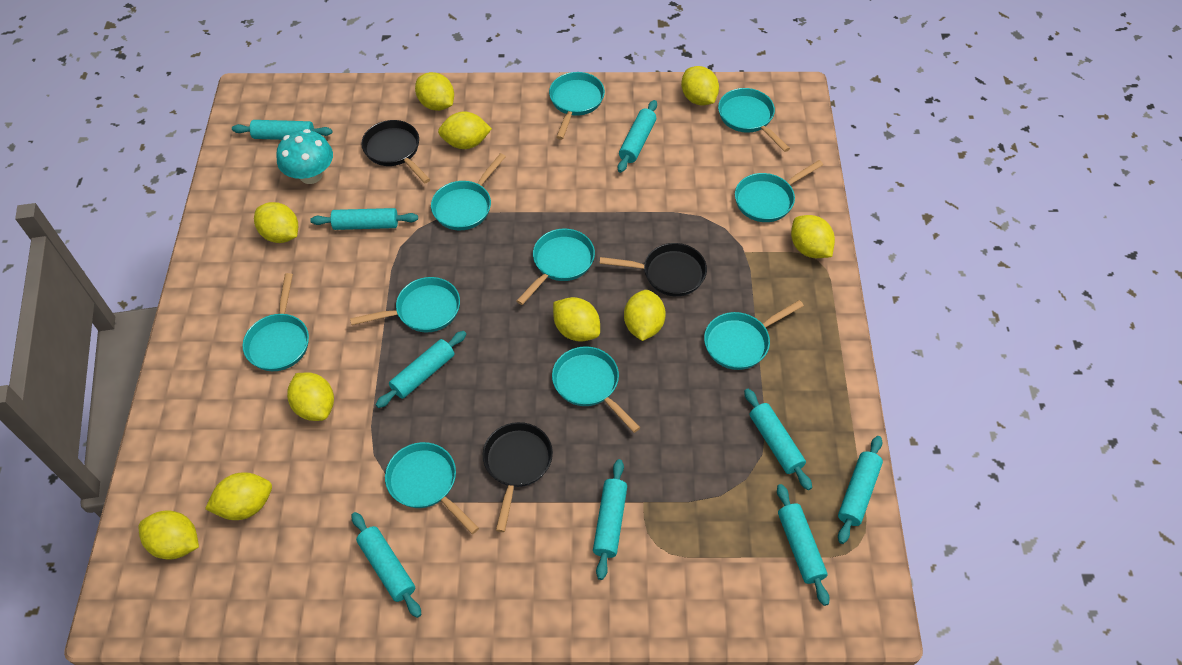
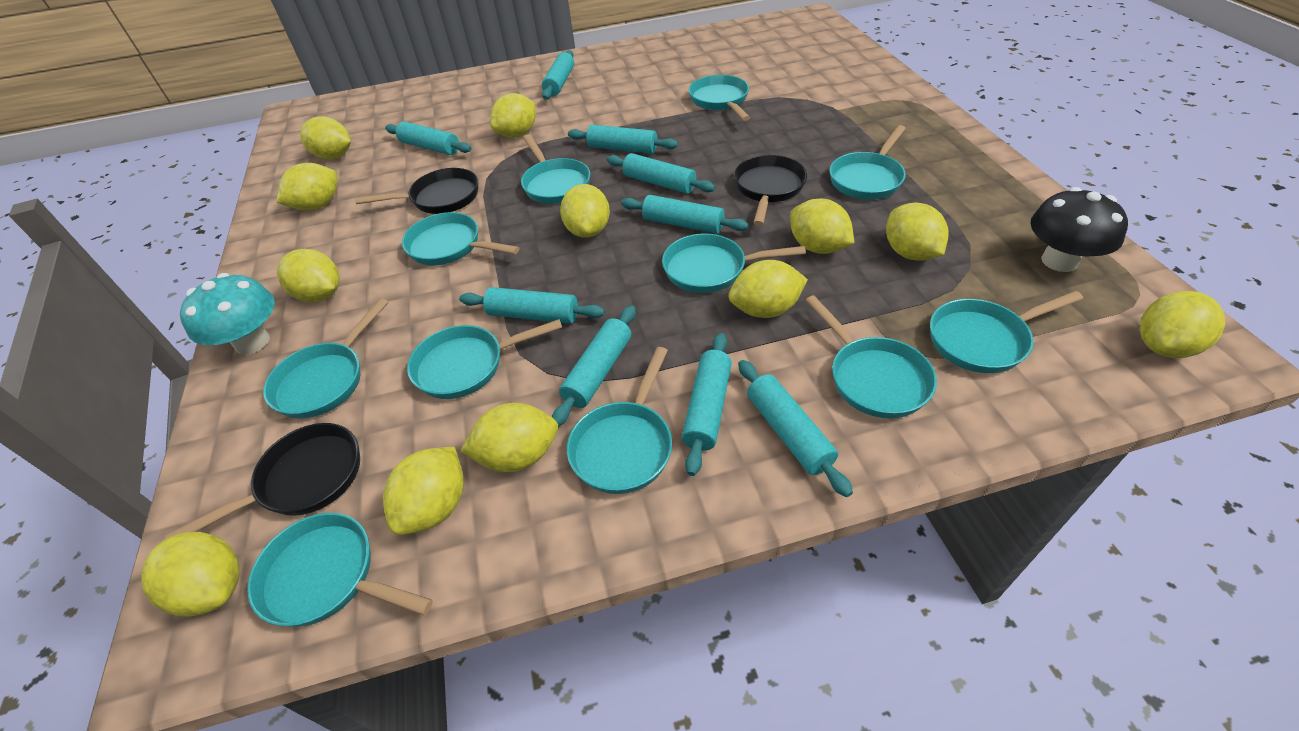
black mushroom: 0 -> 1
turquoise pan: 10 -> 11
yellow lemon: 10 -> 12

